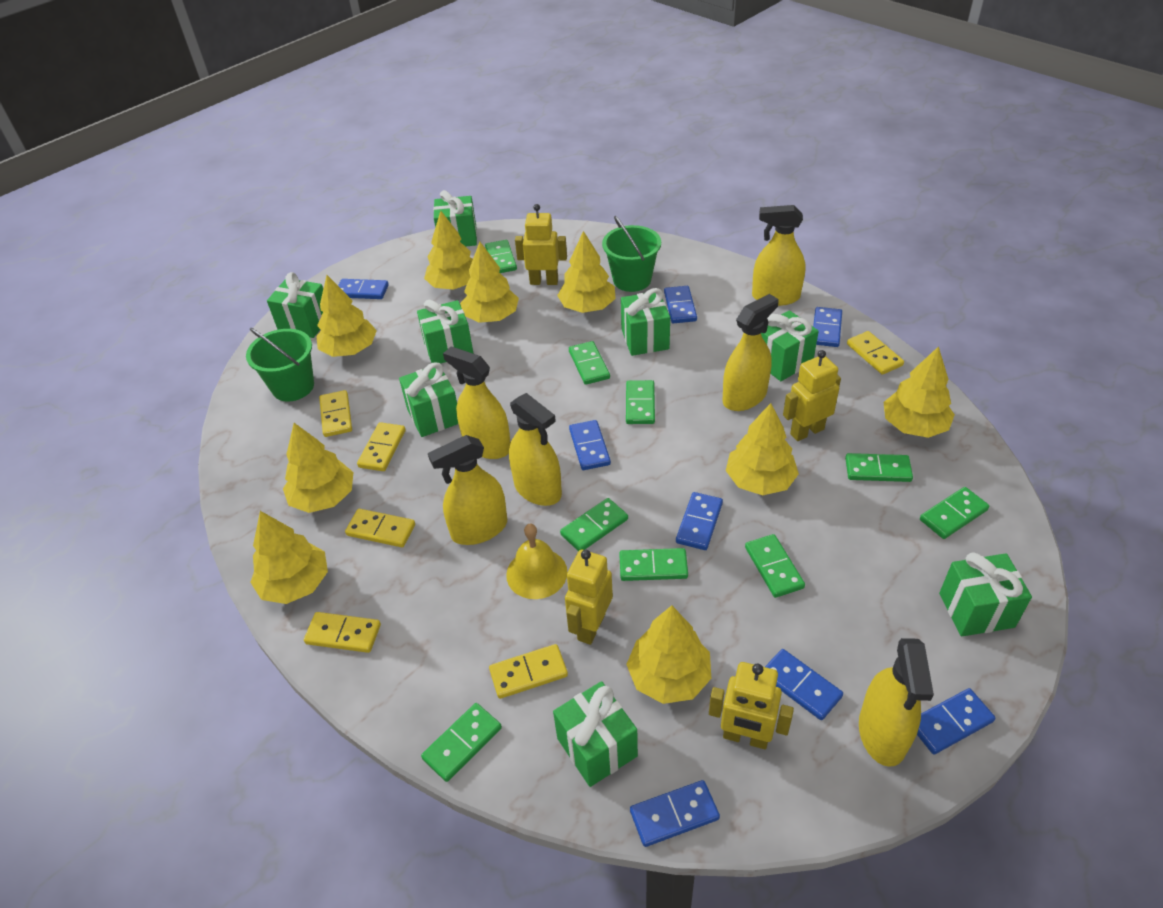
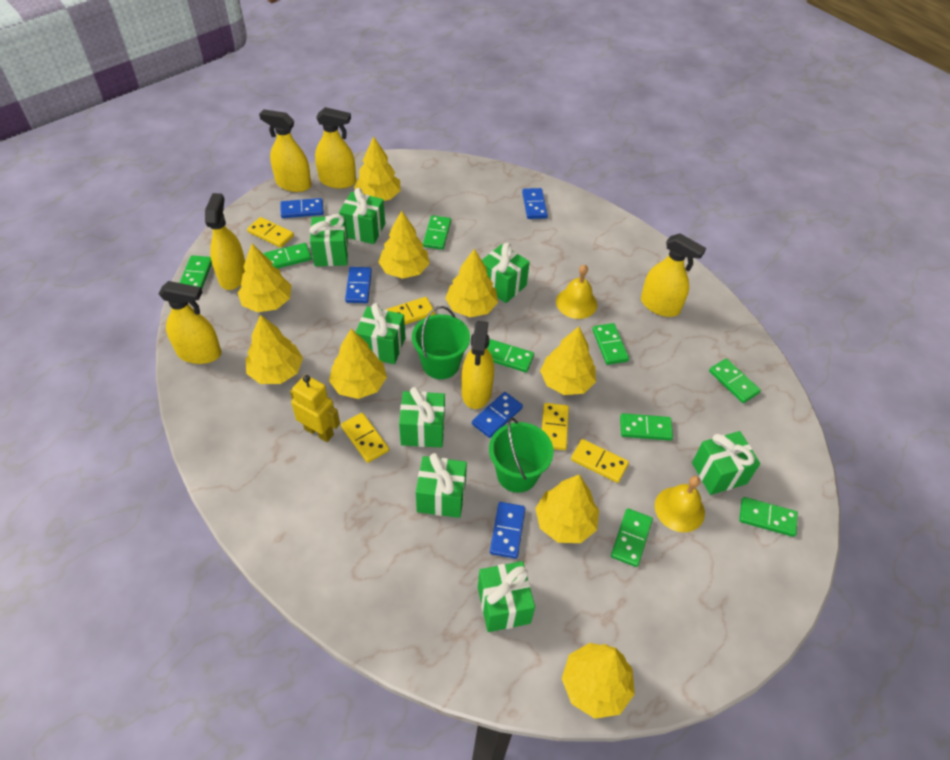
blue domino: 8 -> 5
yellow bell: 1 -> 2
yellow domino: 6 -> 5
yellow robot: 4 -> 1

